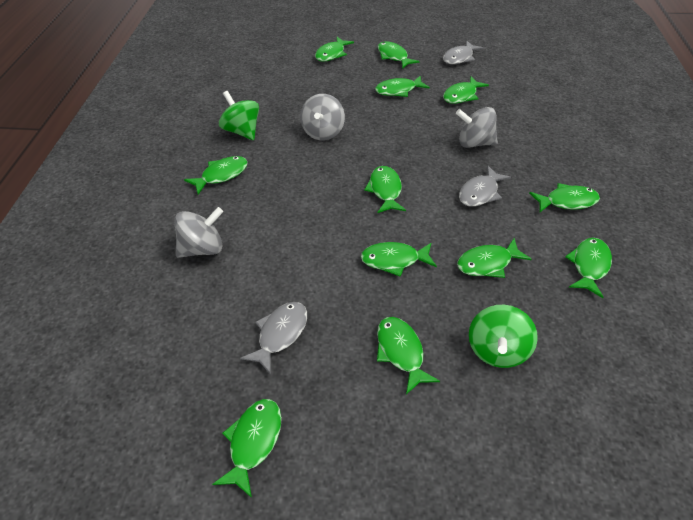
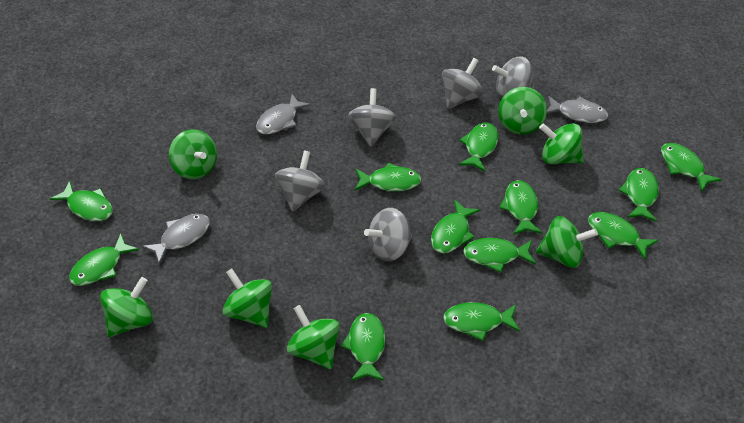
green spinning top: 2 -> 7
grey spinning top: 3 -> 5

